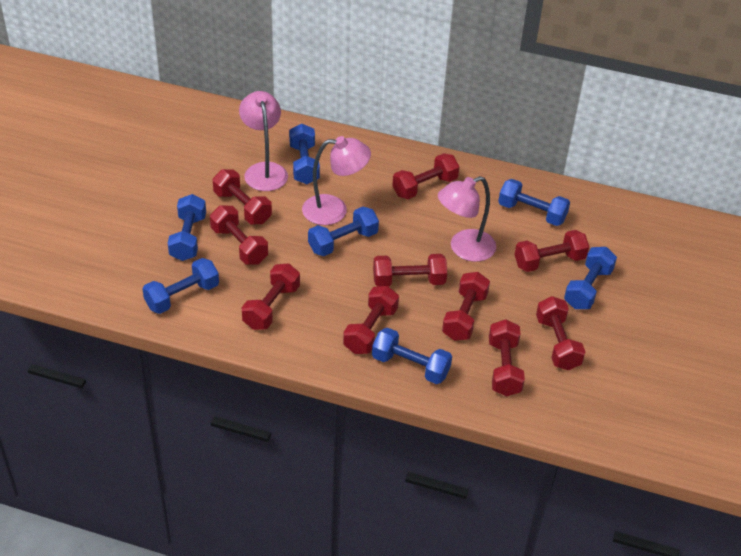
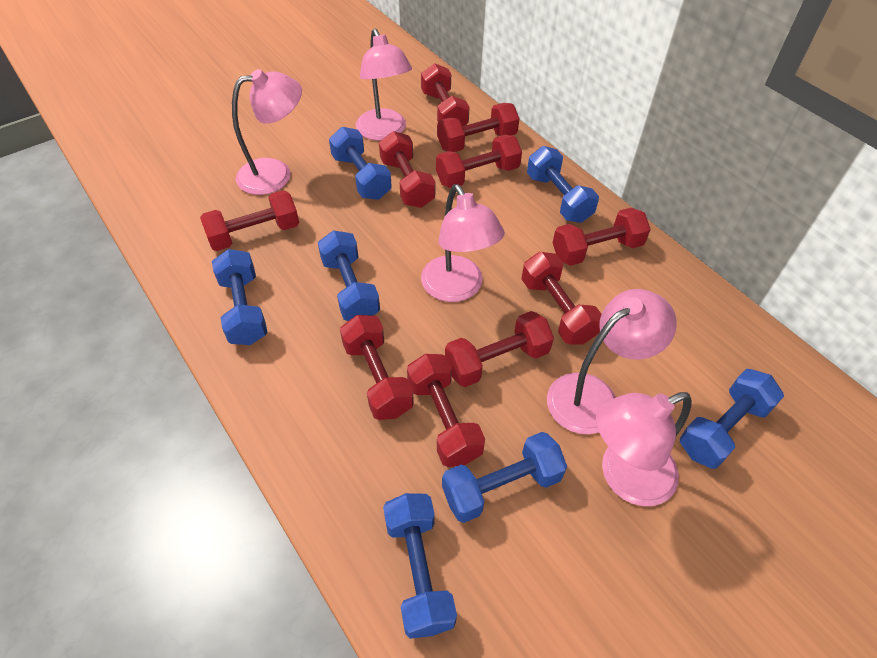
pink lamp: 3 -> 5

